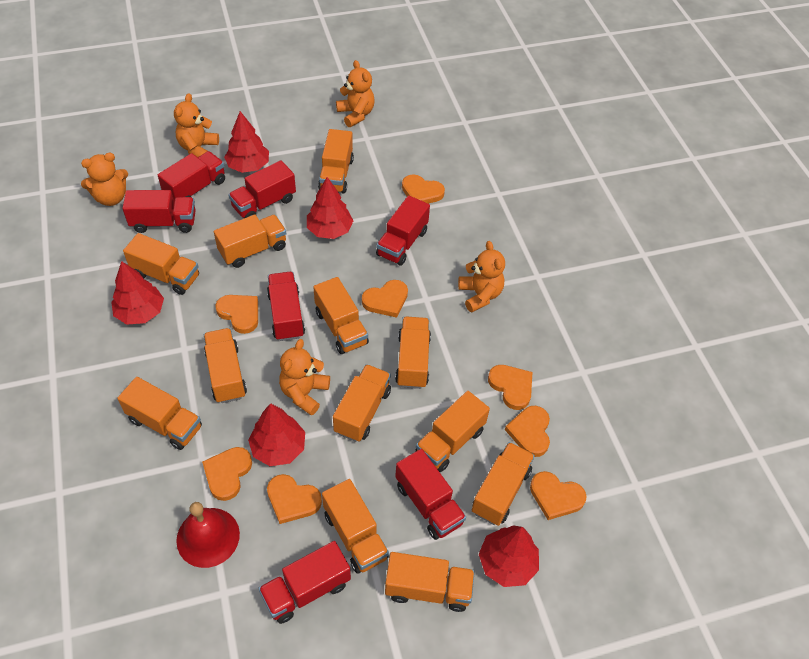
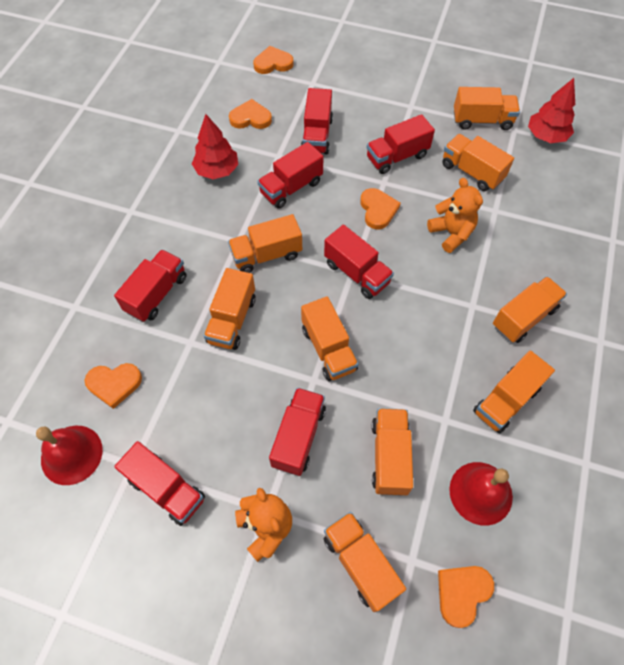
orange heart: 8 -> 5
orange teddy bear: 5 -> 2
orange truck: 12 -> 9
red bell: 1 -> 2
red tree: 5 -> 2

